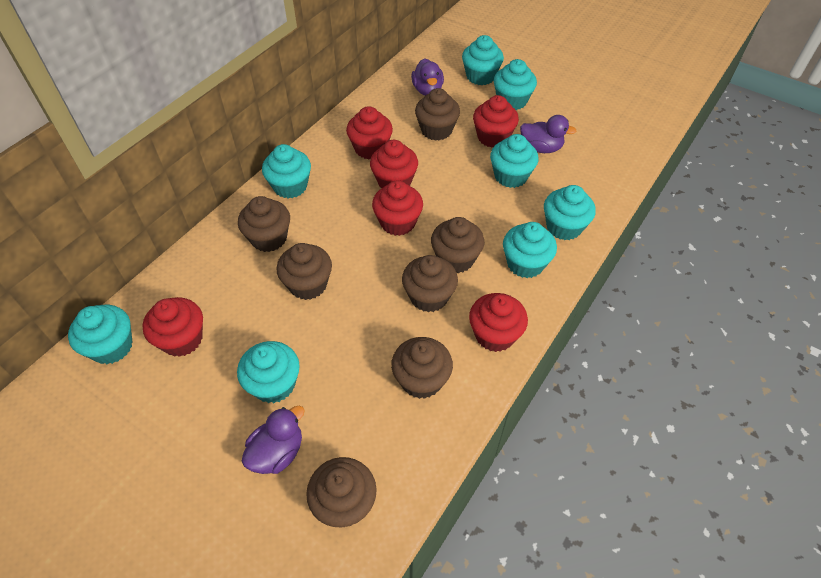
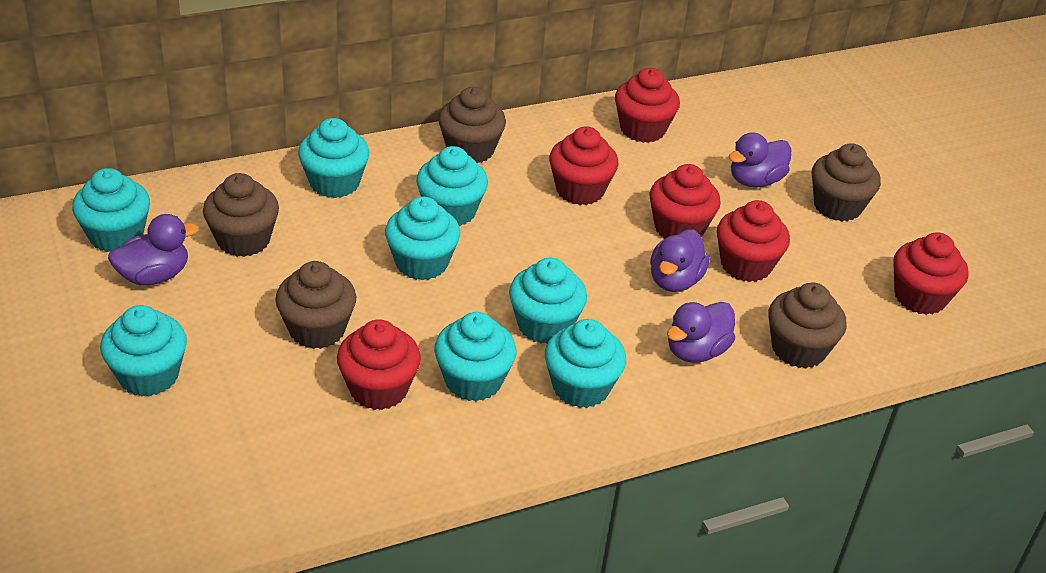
brown cupcake: 7 -> 5
purple duck: 3 -> 4

